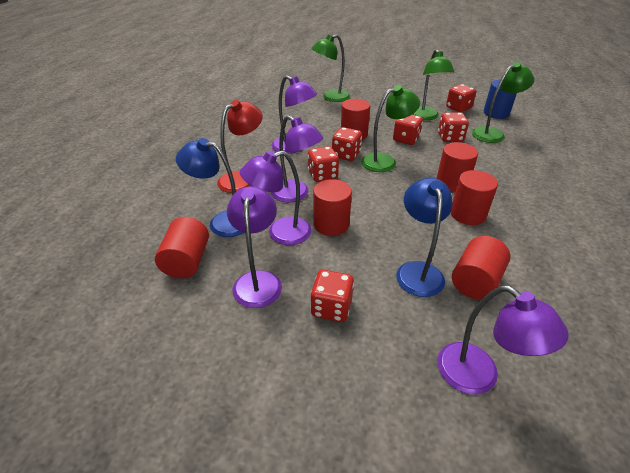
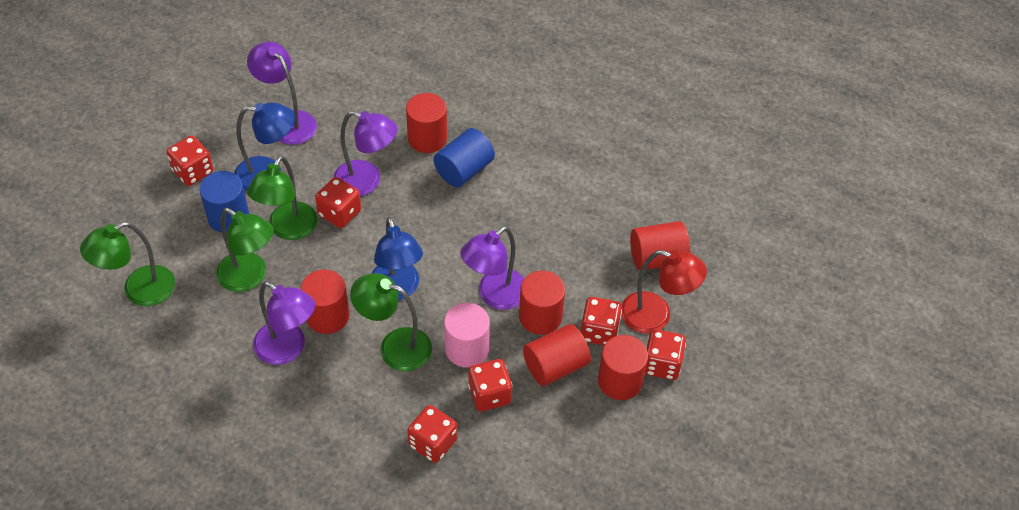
blue cylinder: 1 -> 2
pink cylinder: 0 -> 1
purple lamp: 5 -> 4

